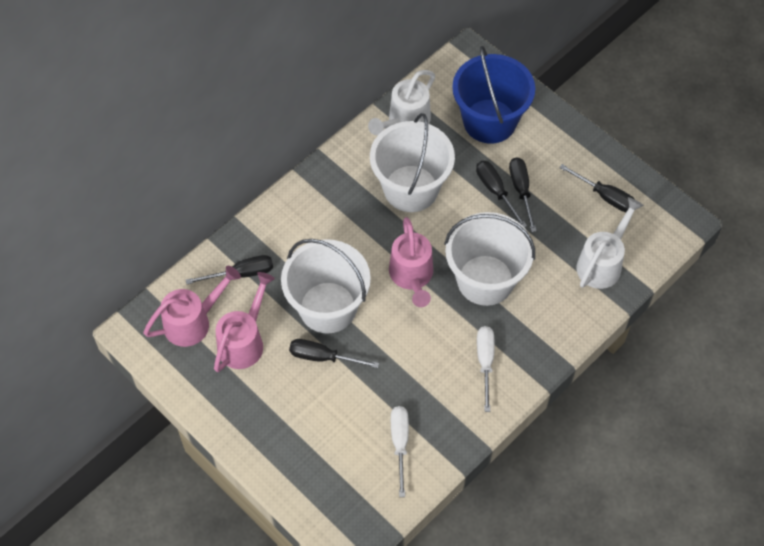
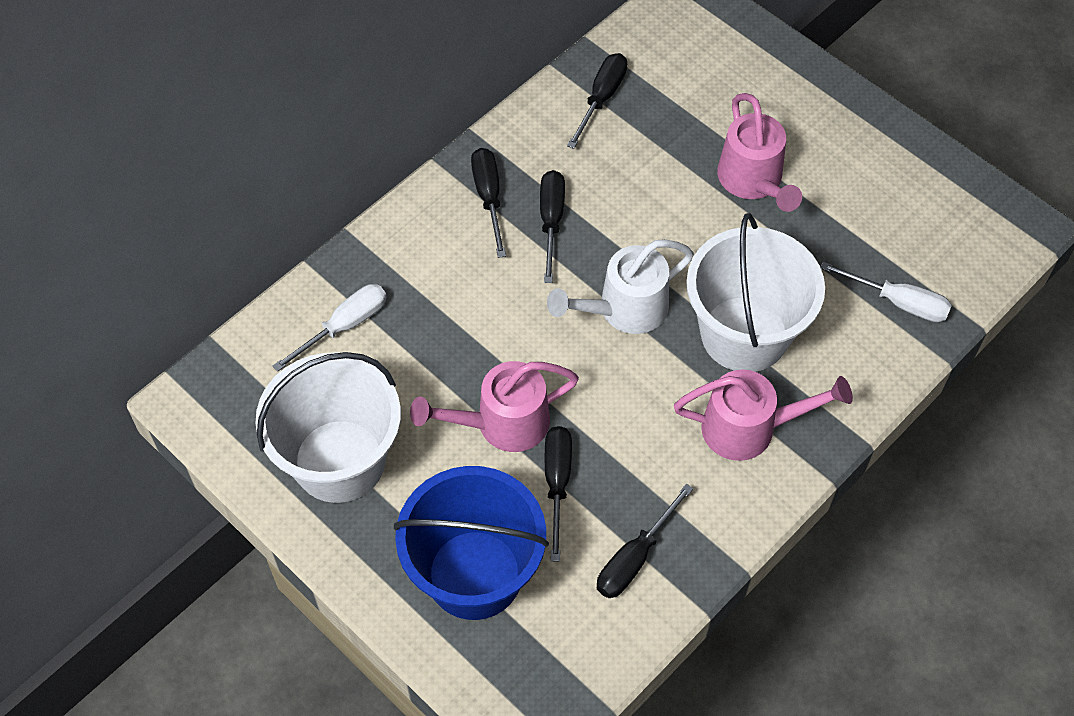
white bucket: 3 -> 2
white watering can: 2 -> 1

